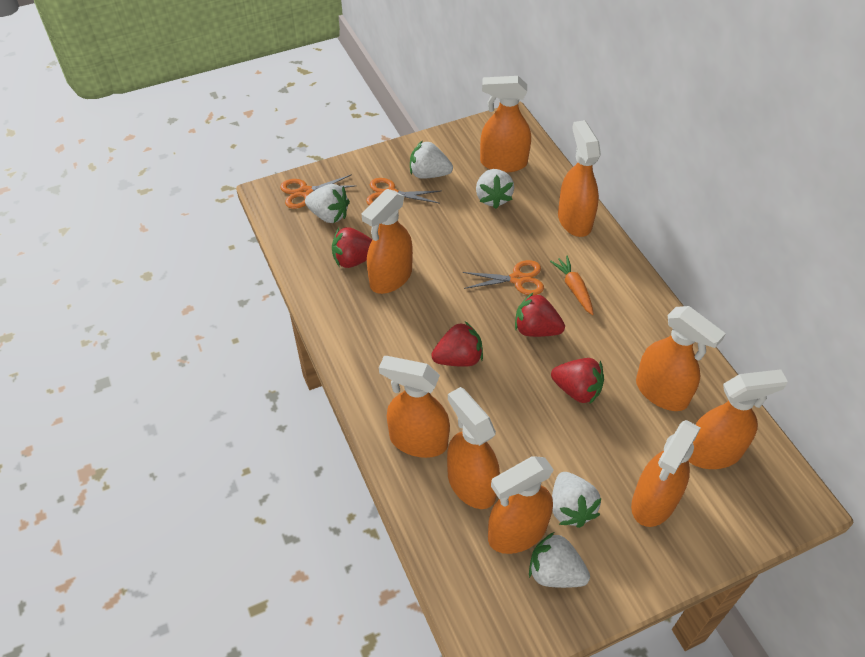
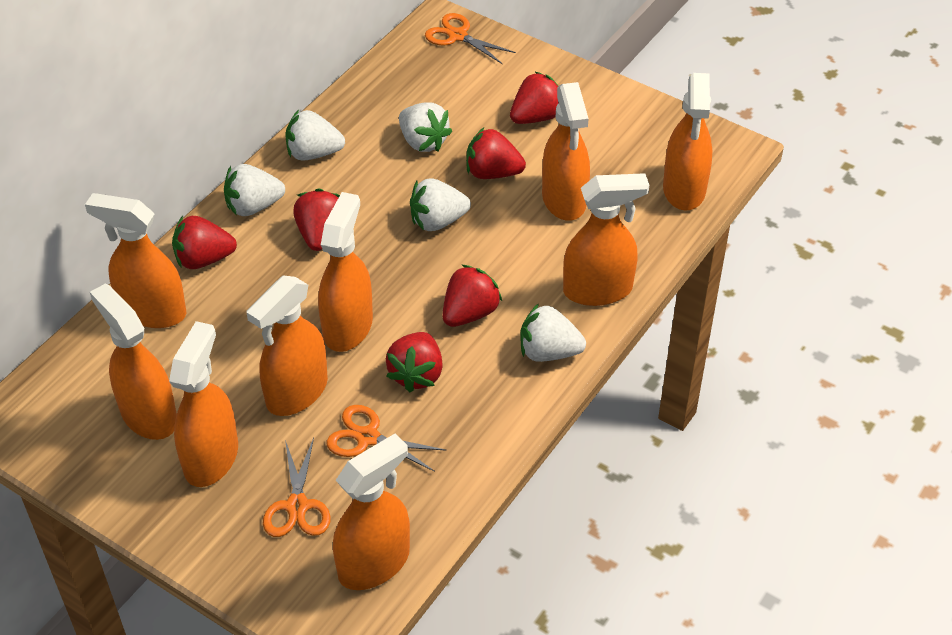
orange carrot: 1 -> 0
red strawberry: 4 -> 6

